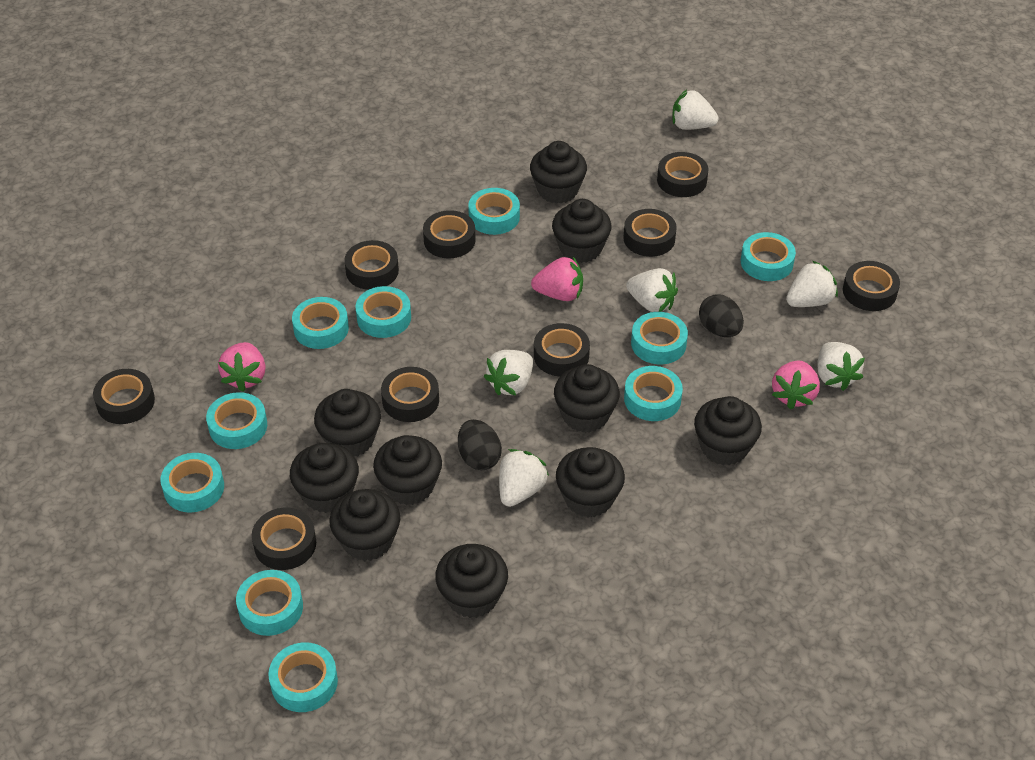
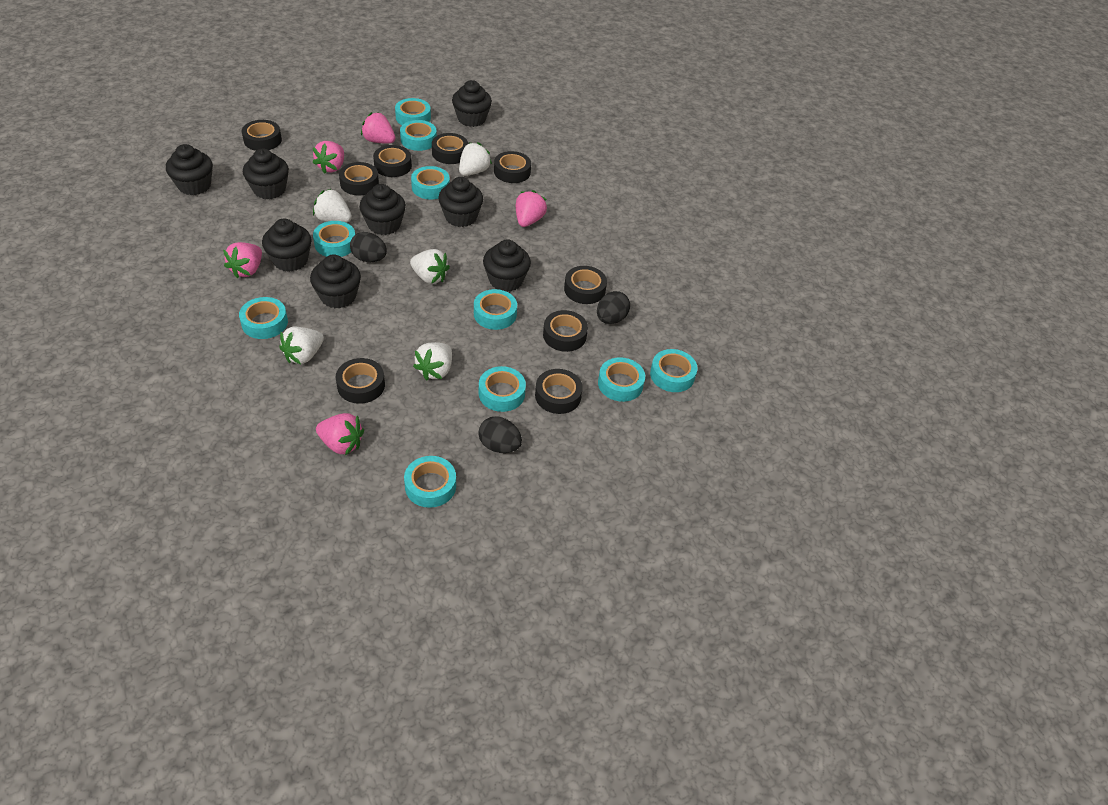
black cupcake: 10 -> 8
black egg: 2 -> 3
pink strawberry: 3 -> 5
white strawberry: 6 -> 5

